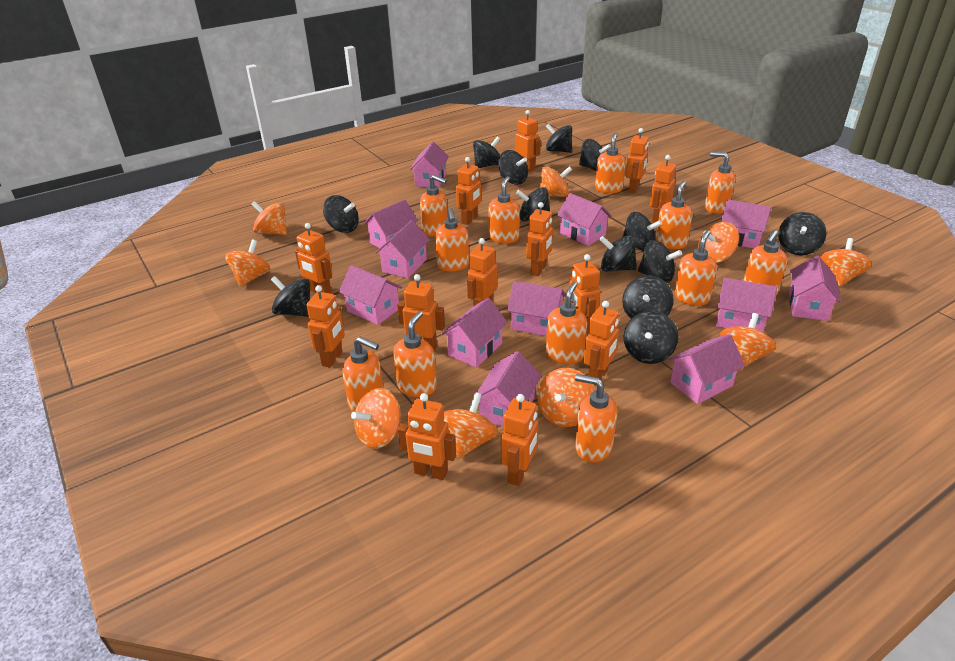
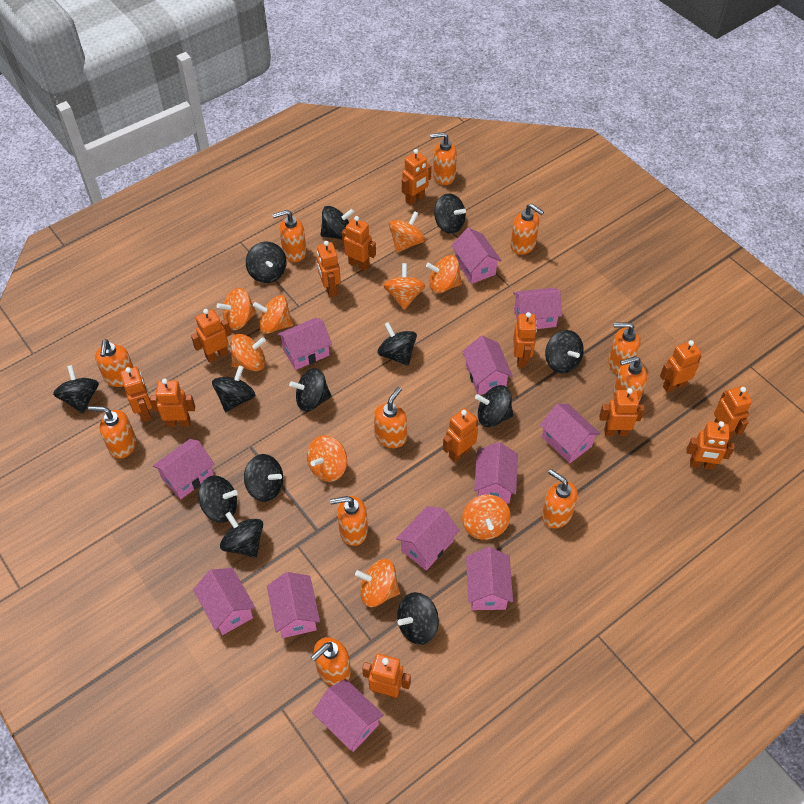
orange soap dispenser: 12 -> 11

